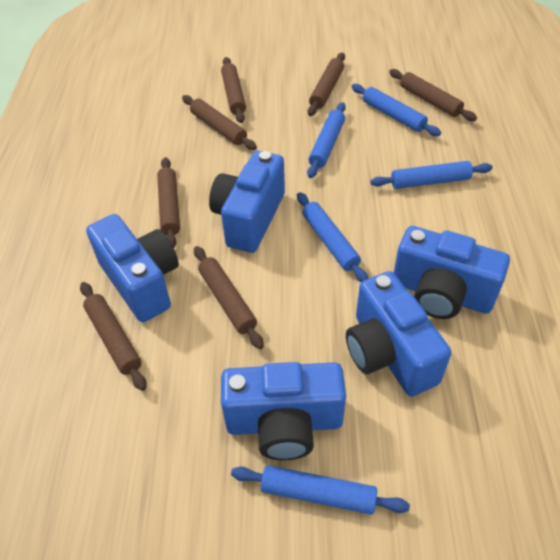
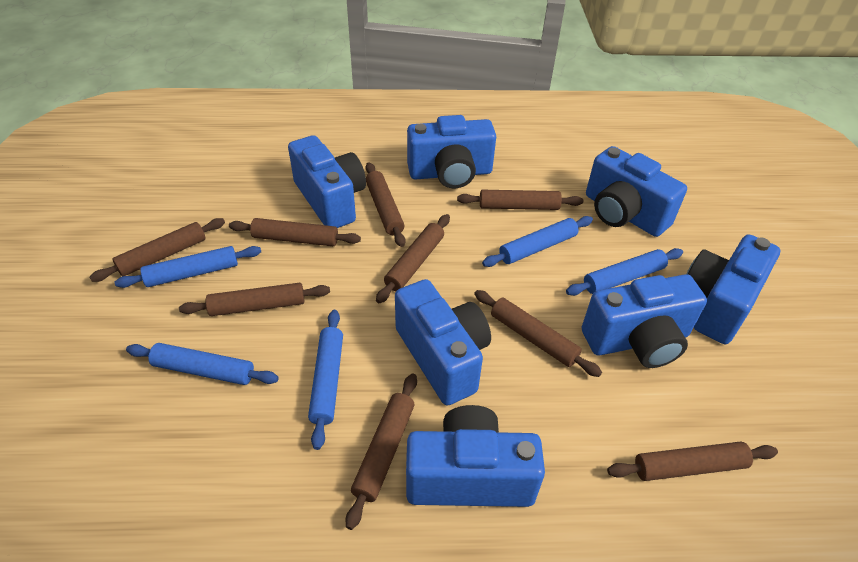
blue camera: 5 -> 7
brown rolling pin: 7 -> 9

